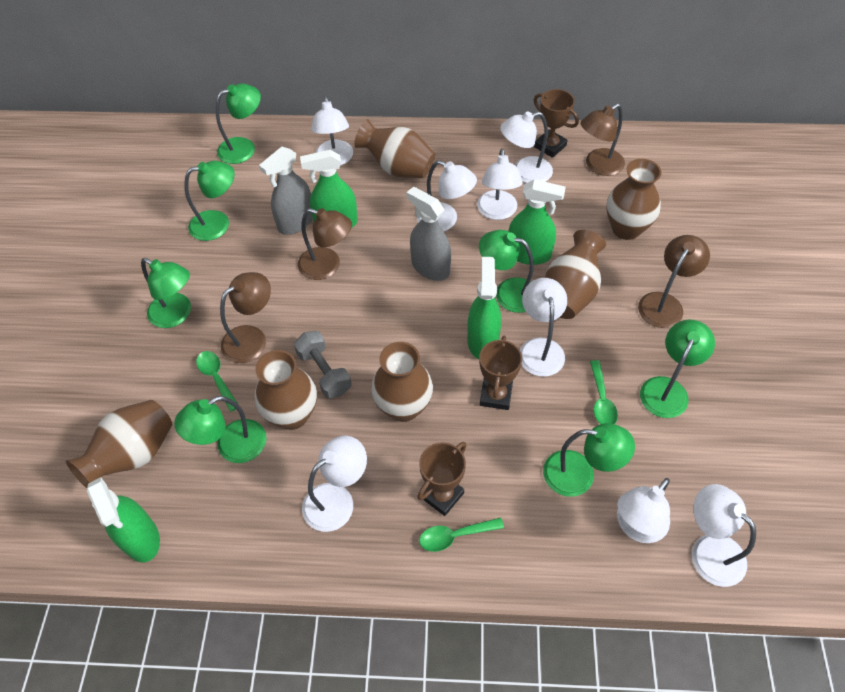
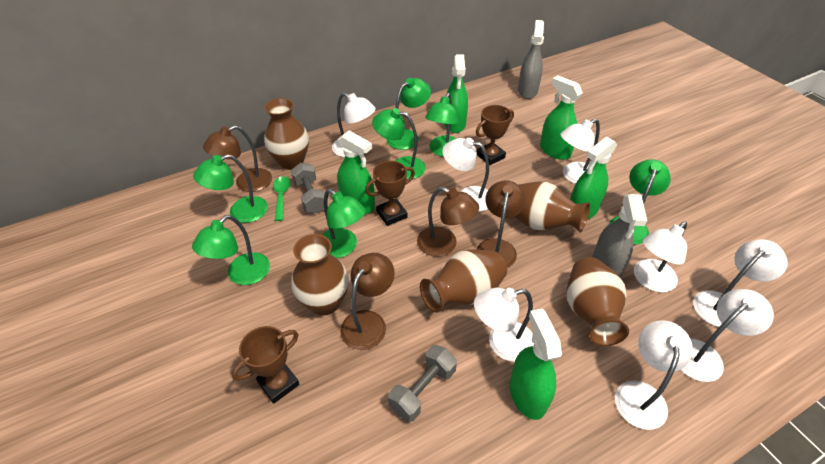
brown vase: 6 -> 5
green spoon: 3 -> 1
green spray bottle: 4 -> 5
grey dumbbell: 1 -> 2

